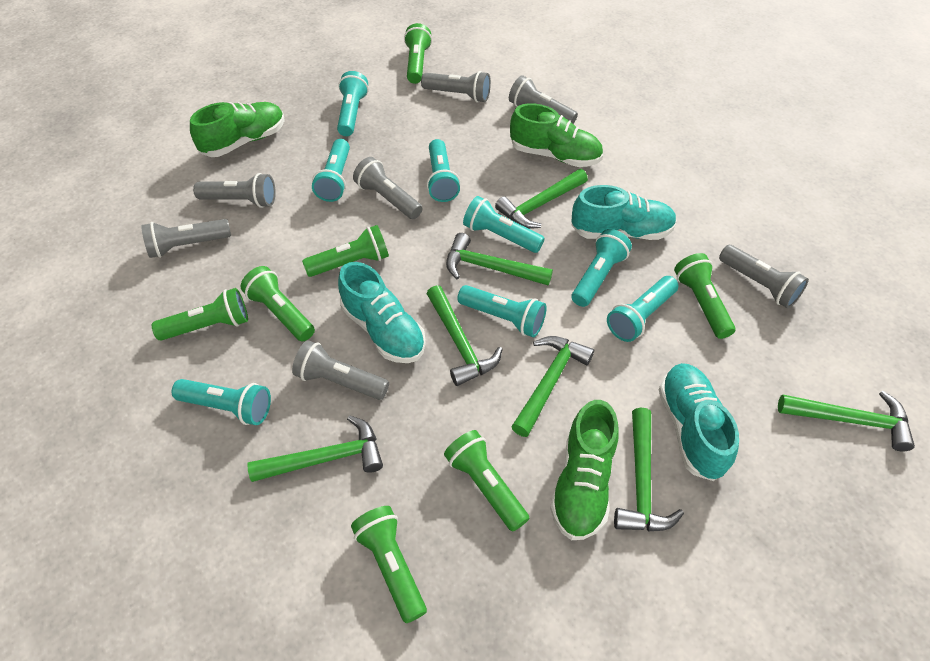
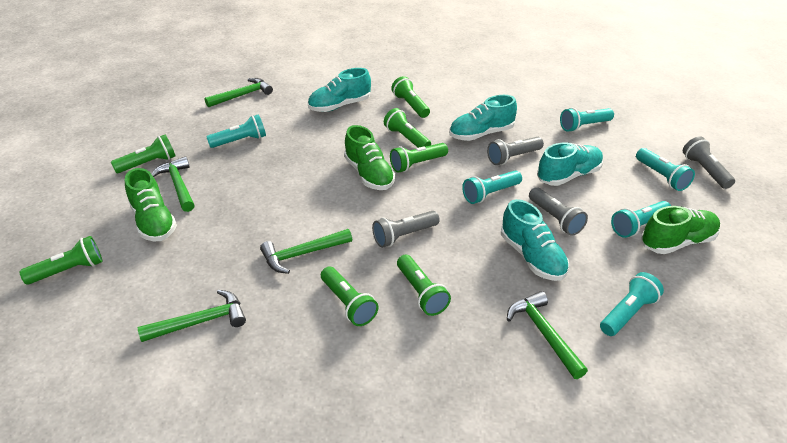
green hammer: 7 -> 5
grey flashlight: 7 -> 4
turquoise flashlight: 8 -> 6
turquoise shoe: 3 -> 4

